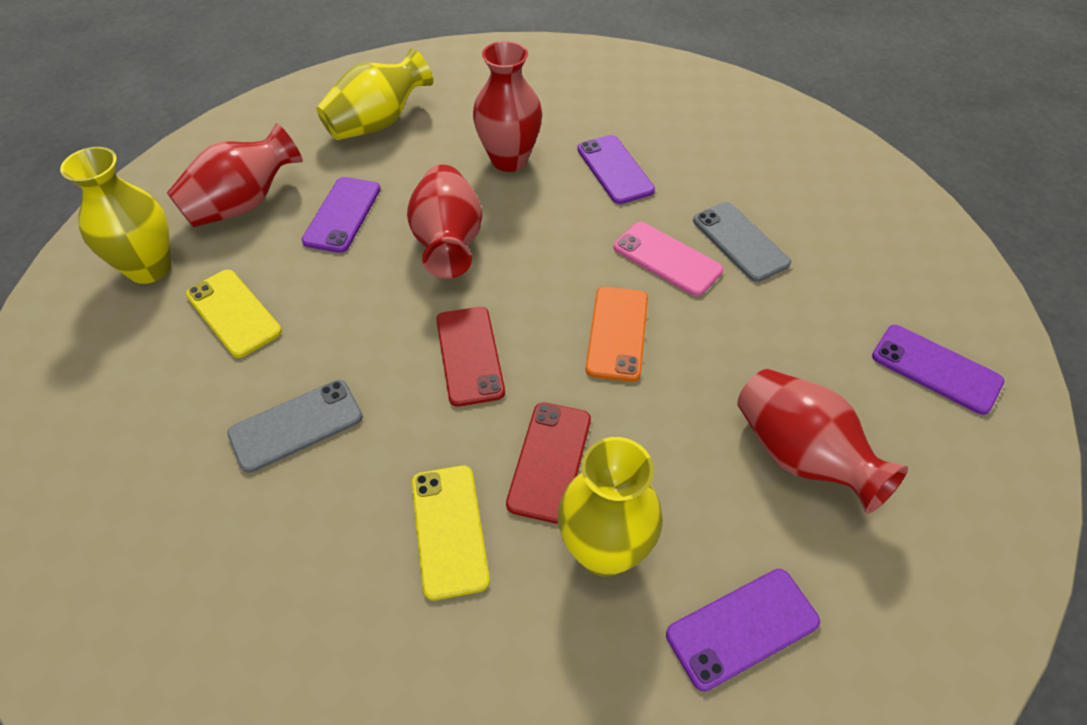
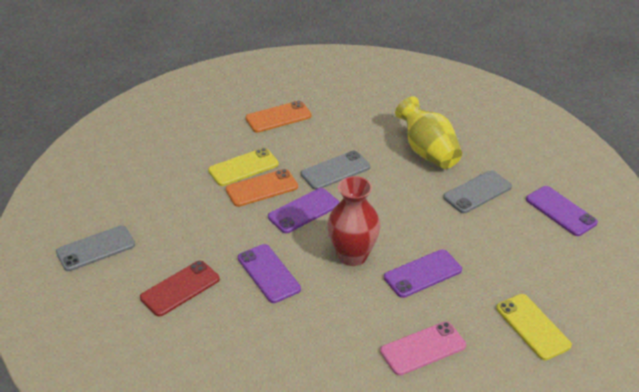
grey phone: 2 -> 3
orange phone: 1 -> 2
red phone: 2 -> 1
red vase: 4 -> 1
yellow vase: 3 -> 1

